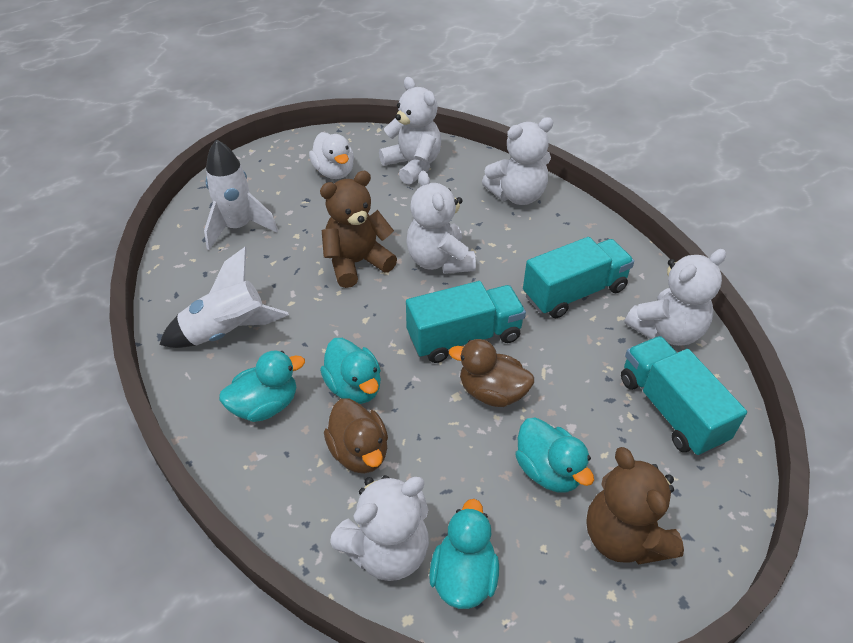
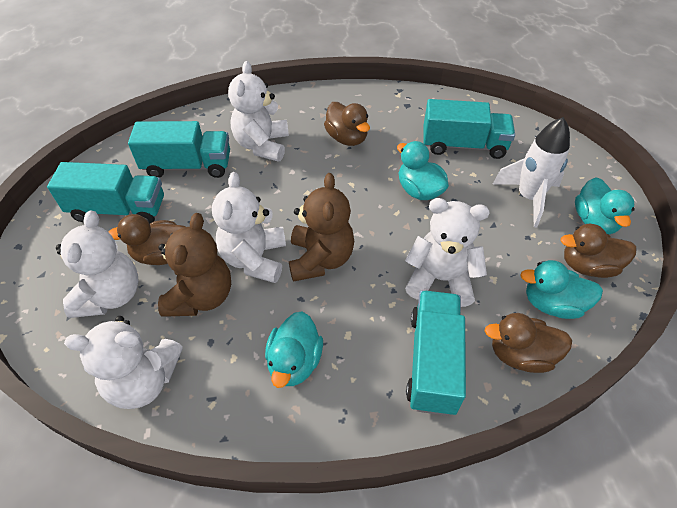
brown duck: 2 -> 4
turquoise truck: 3 -> 4
white duck: 1 -> 0
white rocket: 2 -> 1

